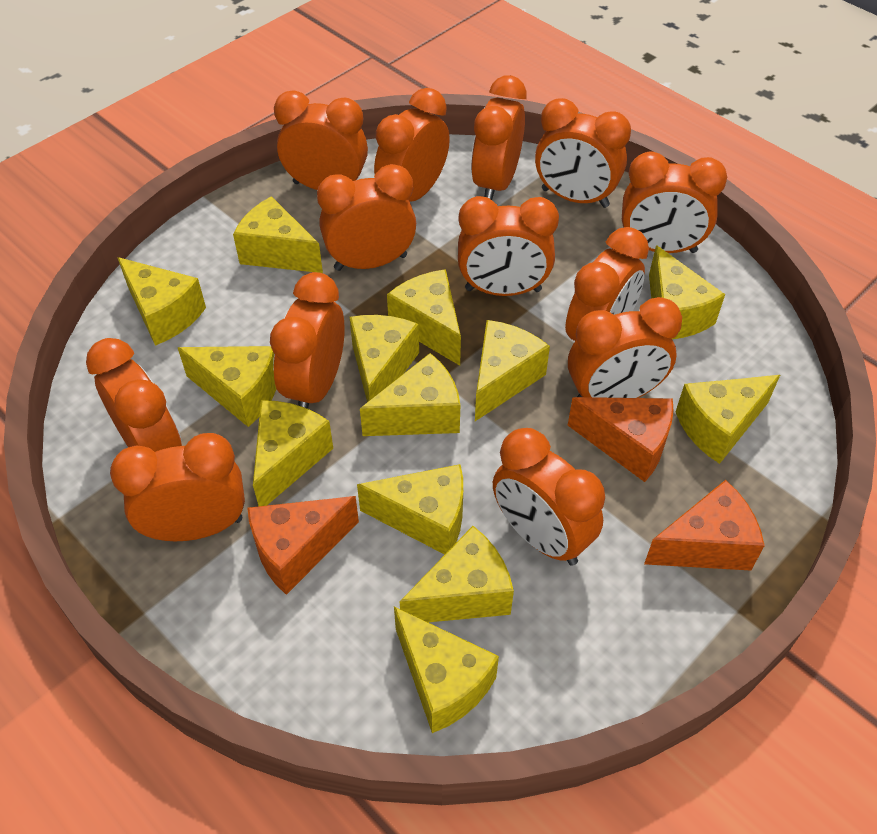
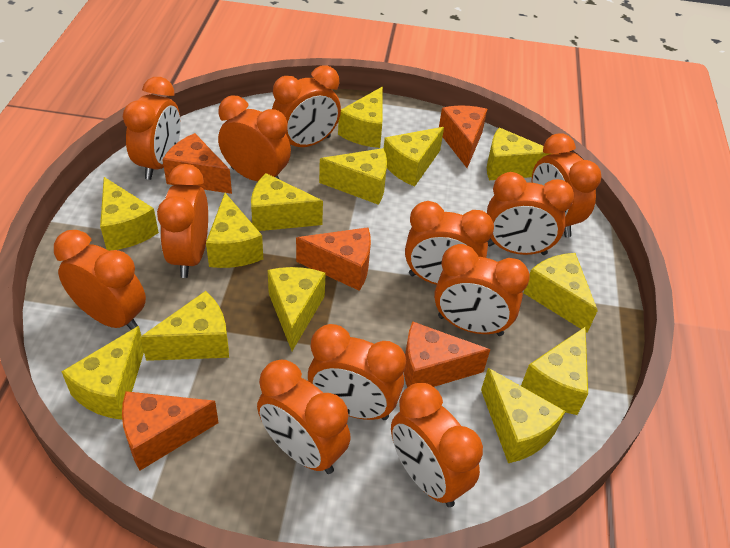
orange cheese: 3 -> 5
orange clock: 13 -> 12

